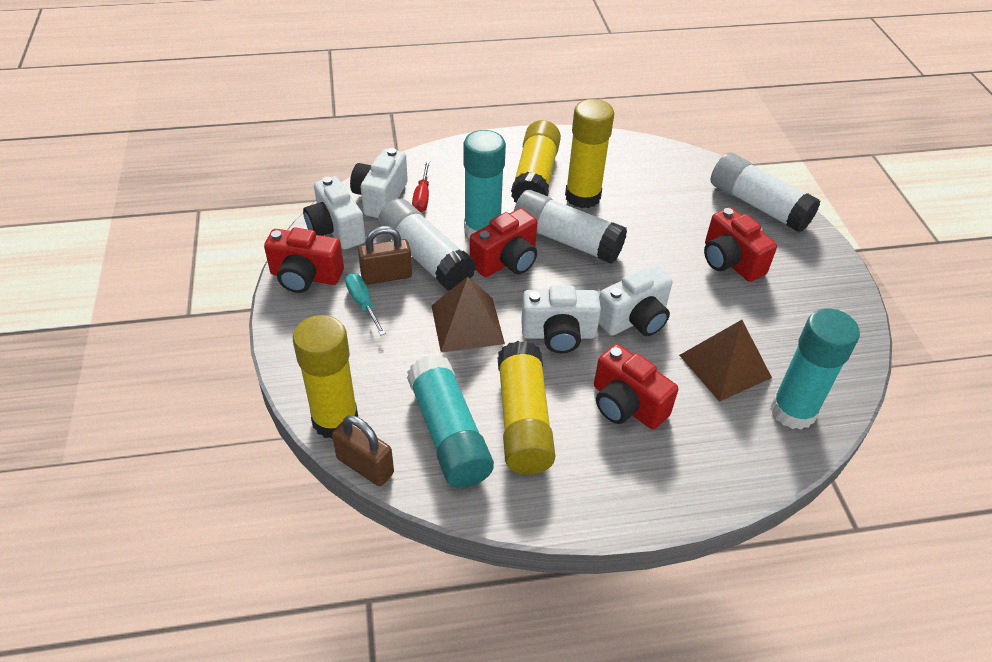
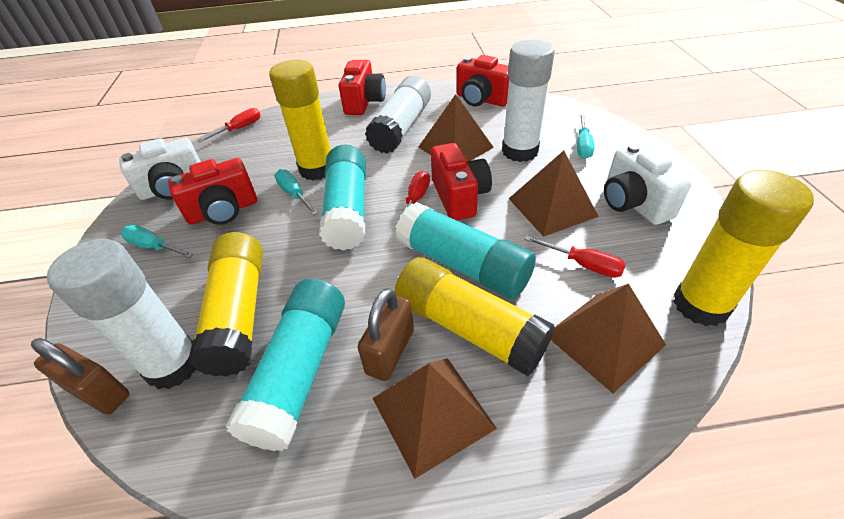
brown pyramid: 2 -> 4
red screwdriver: 1 -> 3
turquoise screwdriver: 1 -> 3
white camera: 4 -> 2

